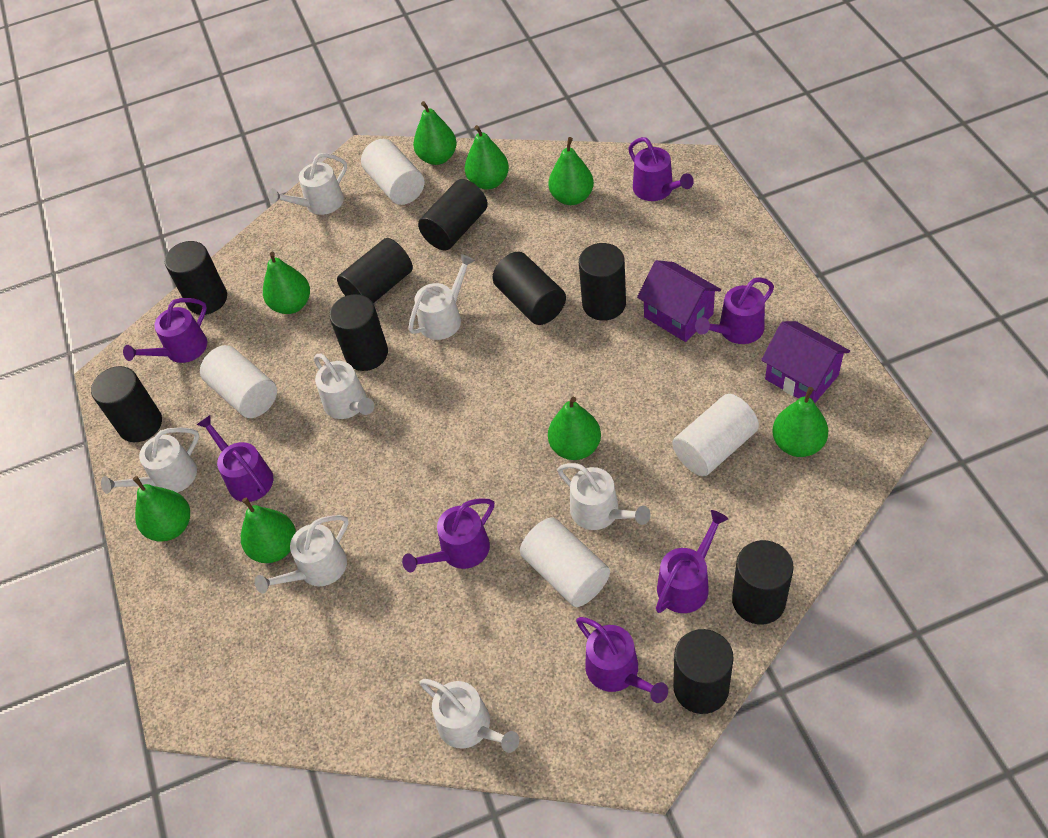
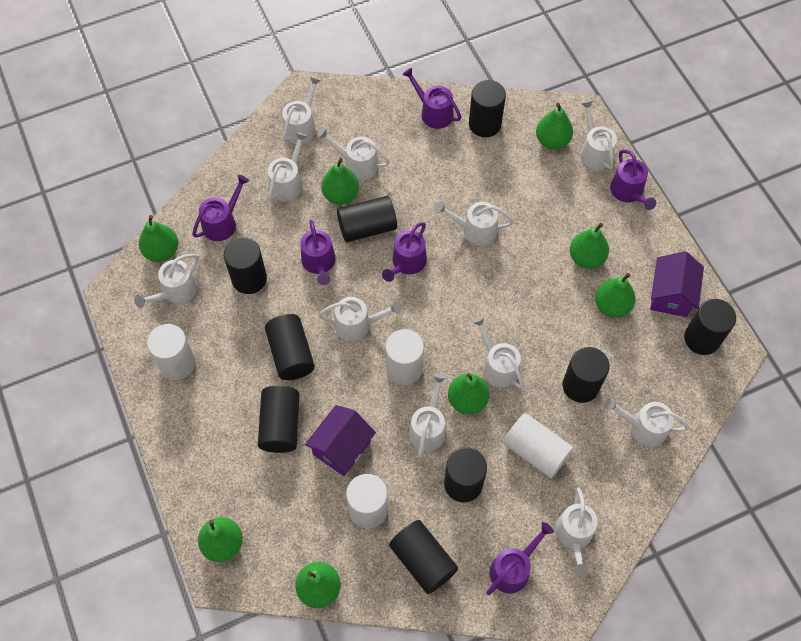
purple watering can: 7 -> 6
white watering can: 7 -> 11

